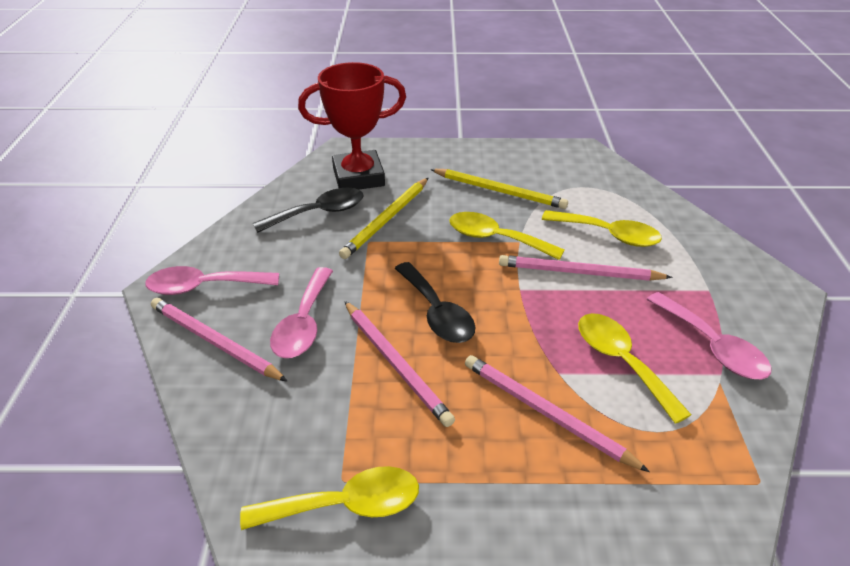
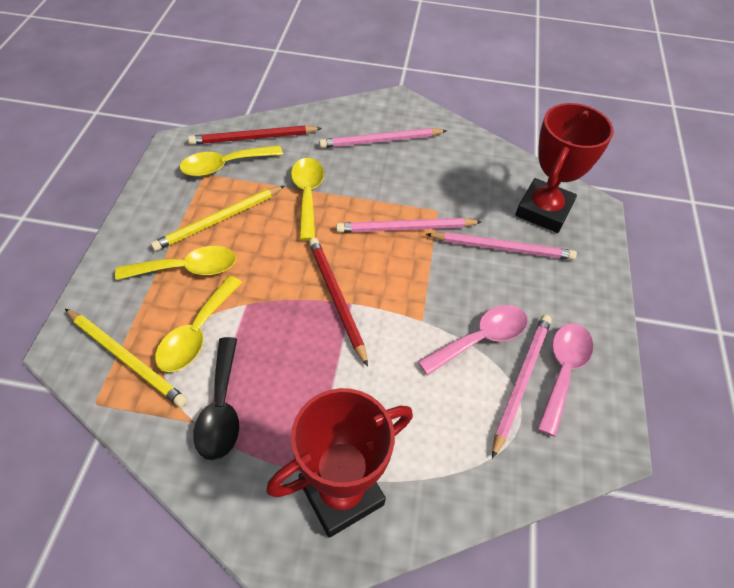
black spoon: 2 -> 1
pink spoon: 3 -> 2
red pencil: 0 -> 2
red trophy: 1 -> 2

